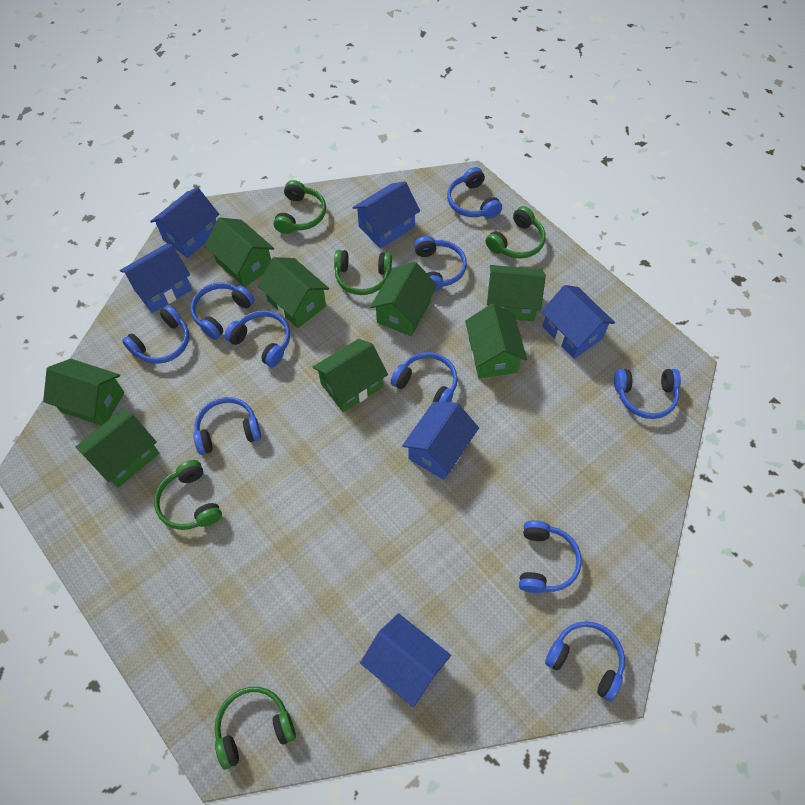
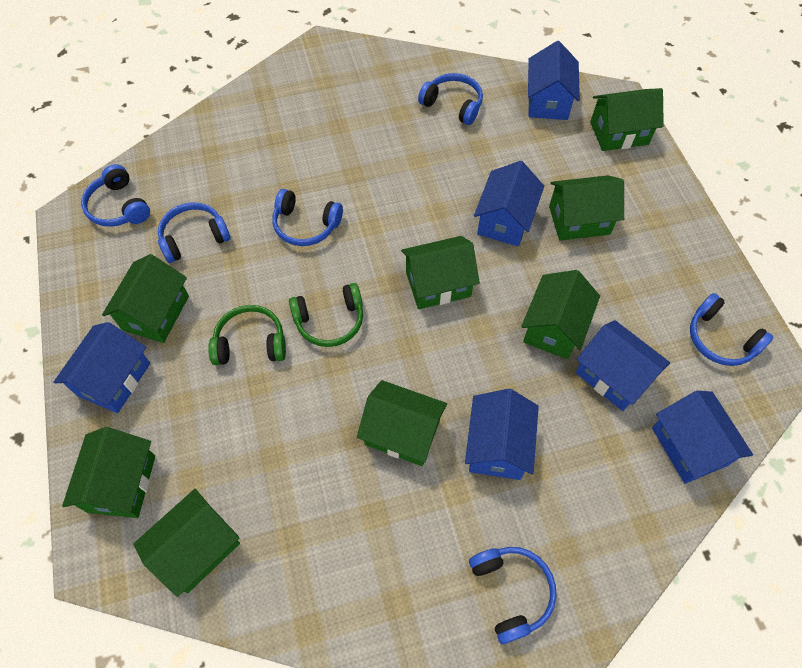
blue headphones: 10 -> 6
green headphones: 5 -> 2

